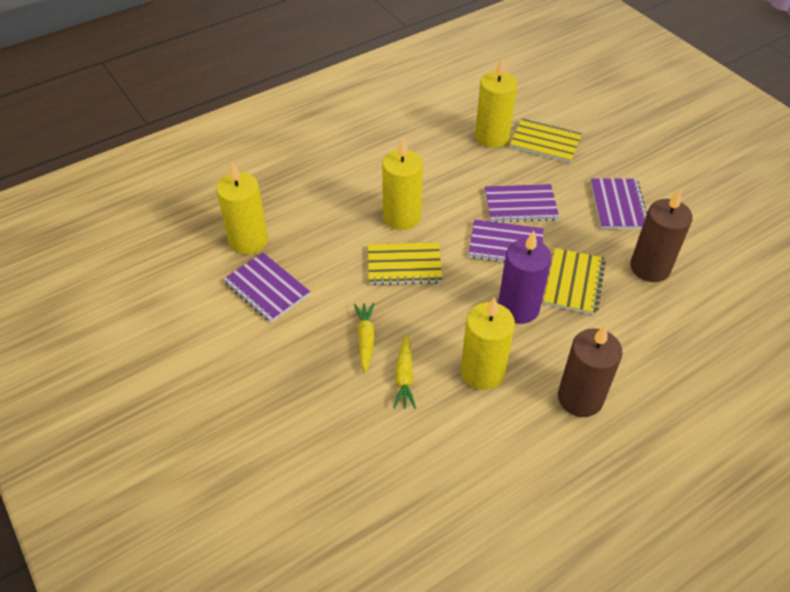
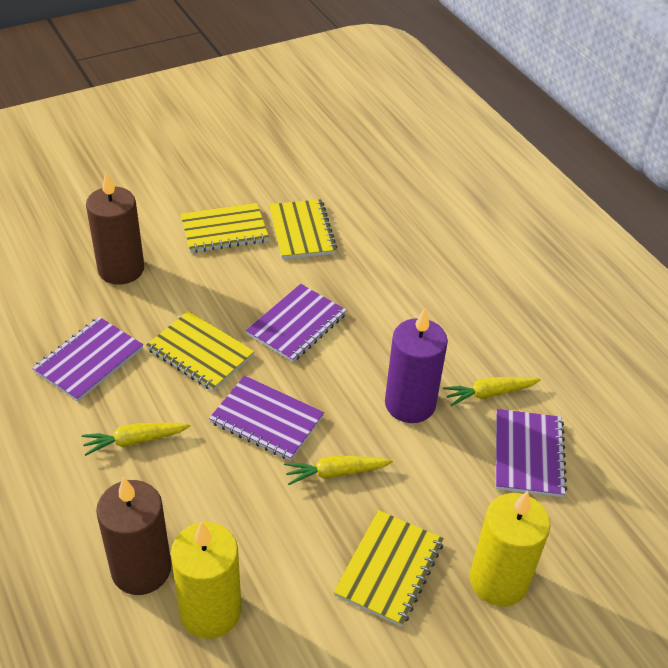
yellow candle: 4 -> 2
yellow carrot: 2 -> 3
yellow notebook: 3 -> 4

